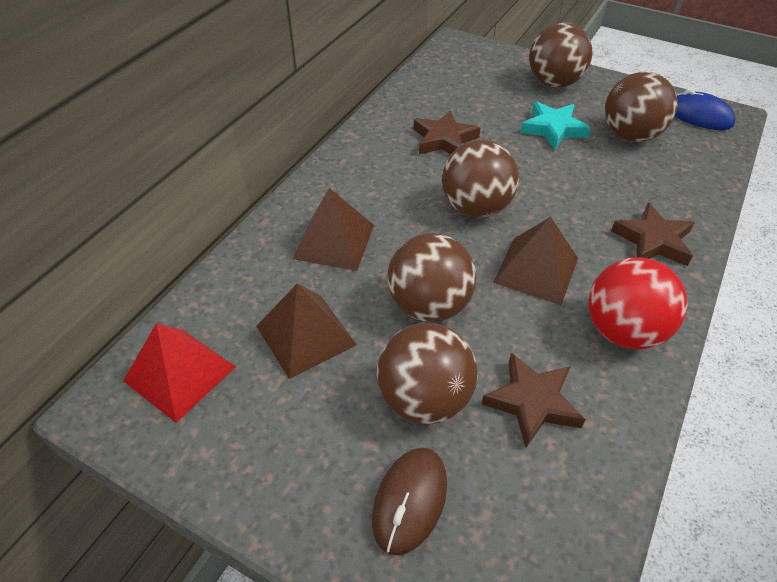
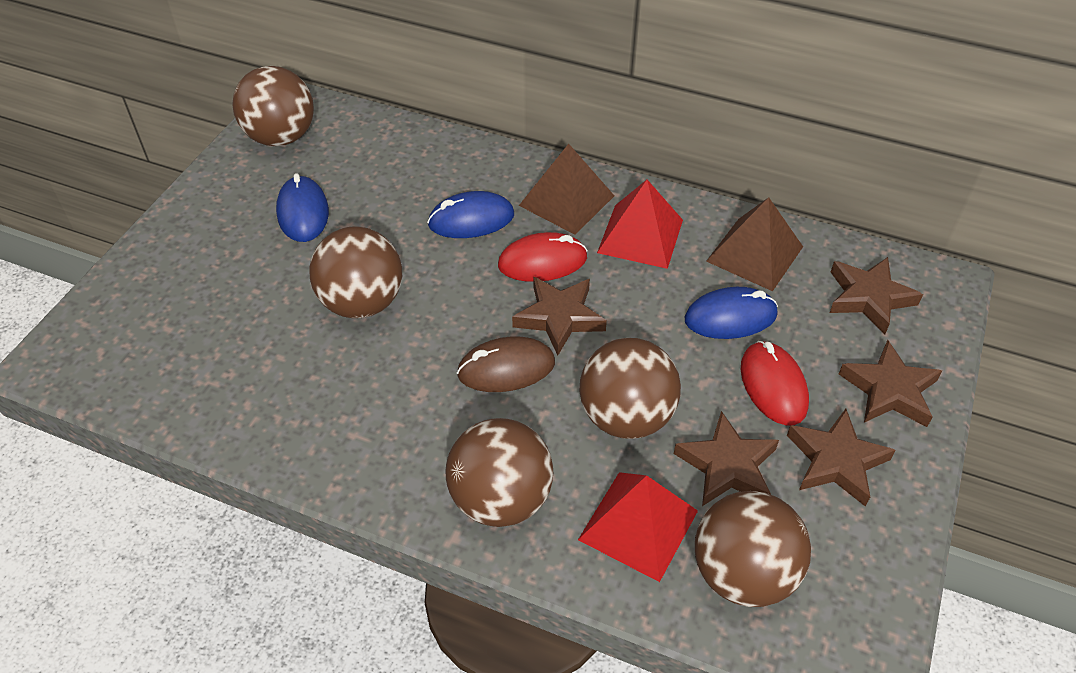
blue mouse: 1 -> 3
brown pyramid: 3 -> 2
brown star: 3 -> 5
red ball: 1 -> 0
red mouse: 0 -> 2
red pyramid: 1 -> 2
turquoise star: 1 -> 0

